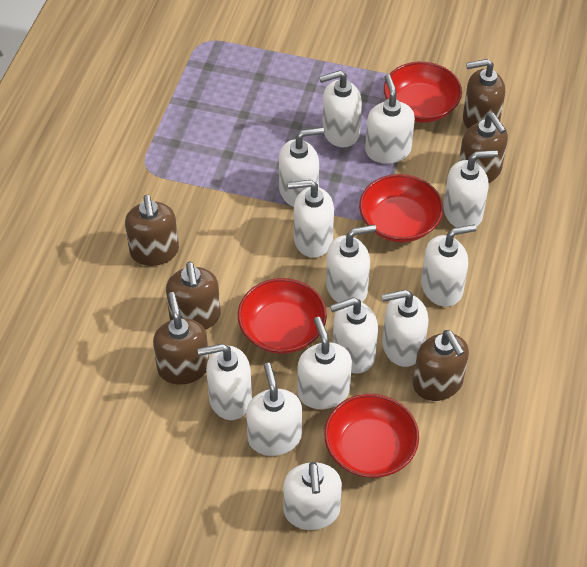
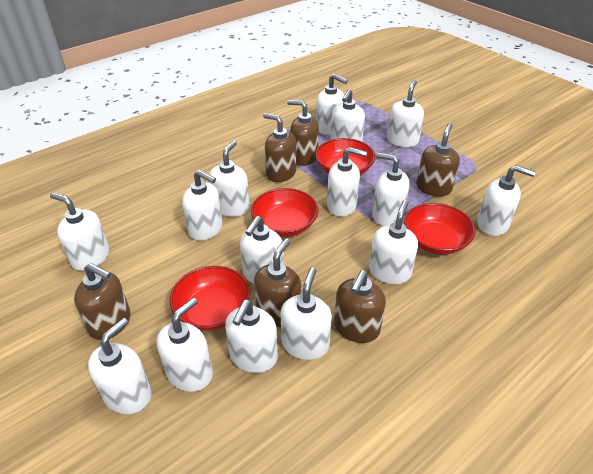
white soap dispenser: 13 -> 15

